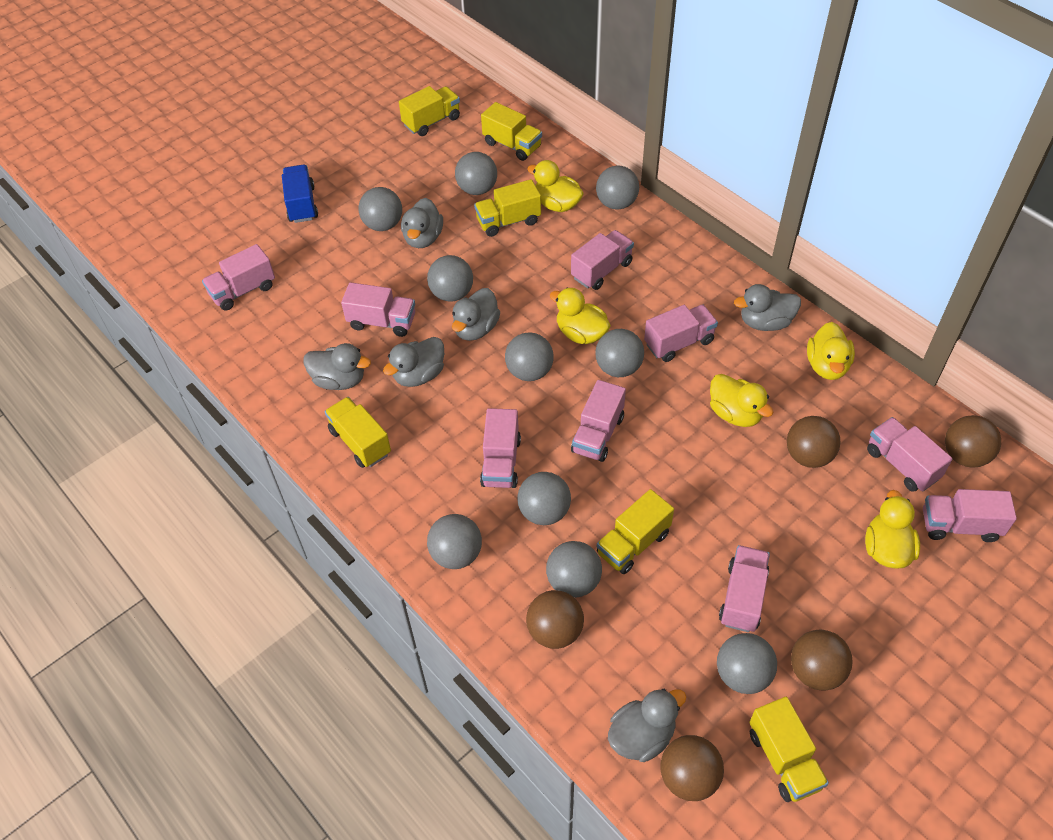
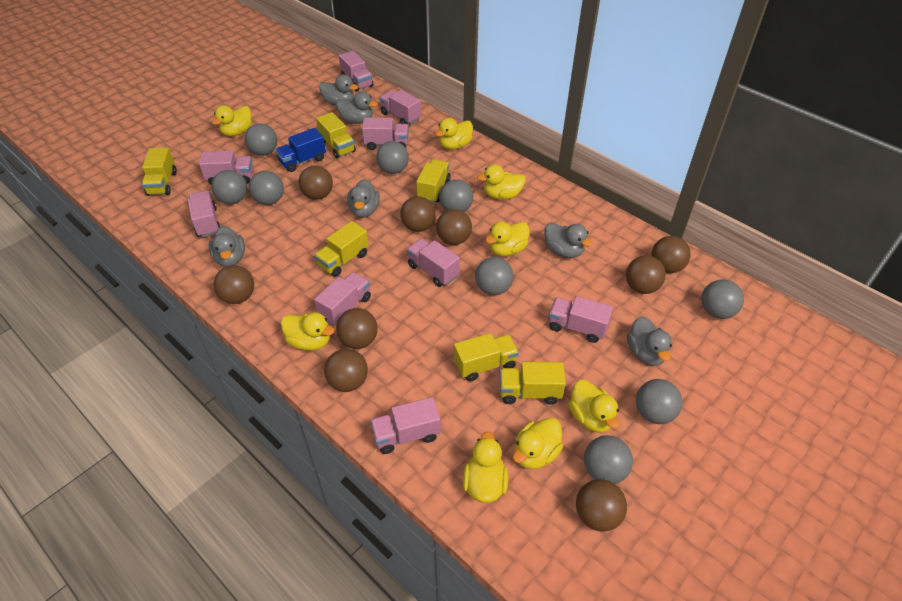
brown ball: 5 -> 9
grey ball: 10 -> 9
yellow duck: 5 -> 8

